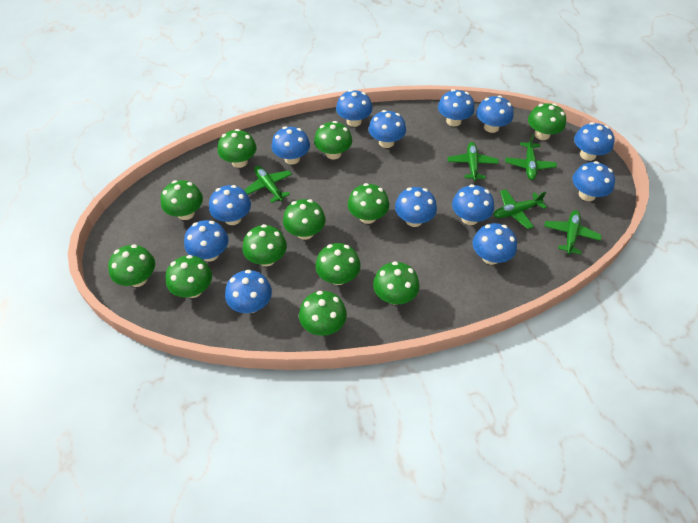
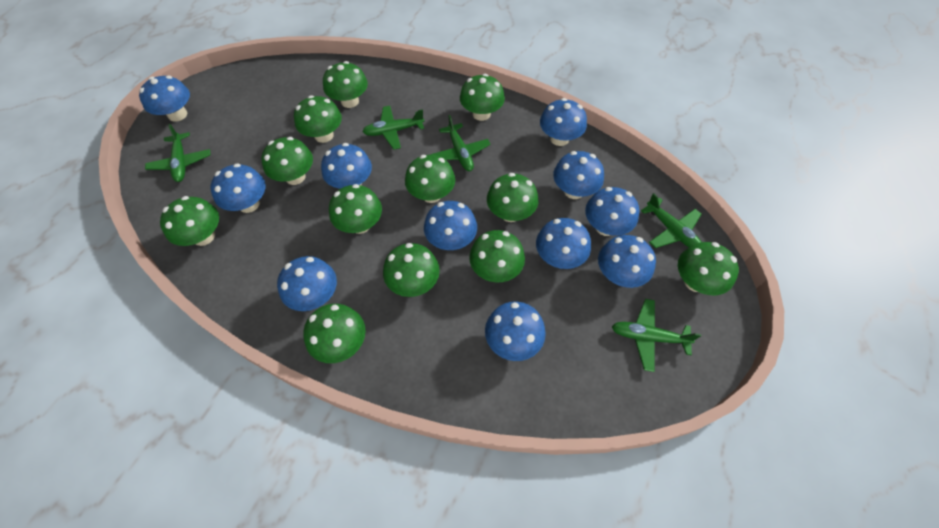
blue mushroom: 13 -> 11

